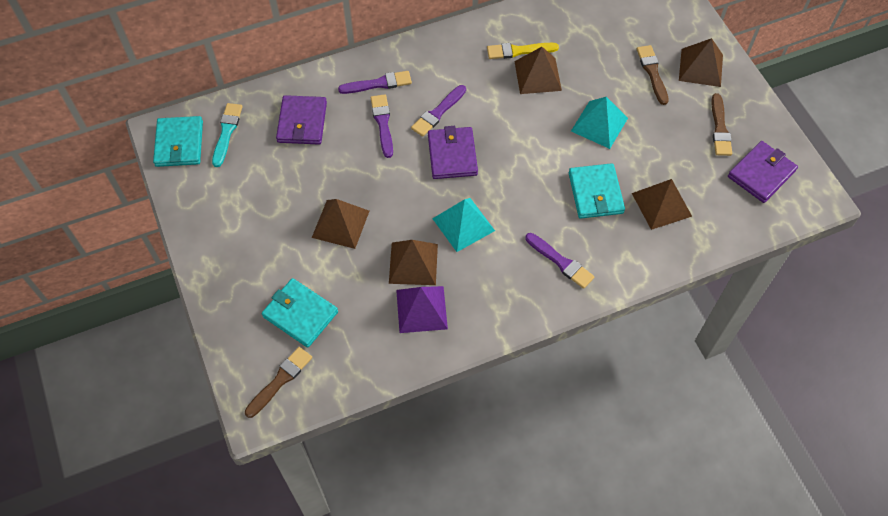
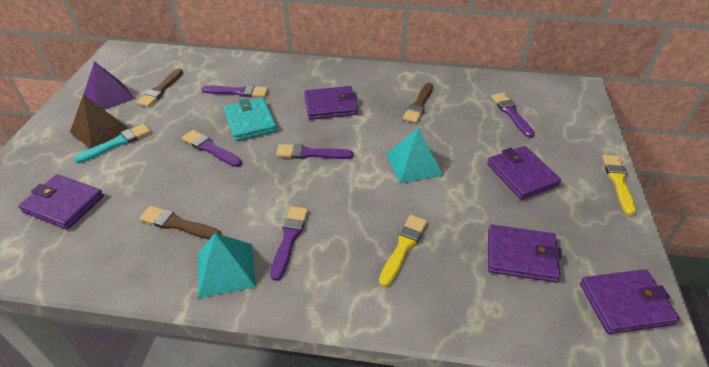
brown pyramid: 5 -> 1
purple brush: 4 -> 5
purple wallet: 3 -> 5
turquoise wallet: 3 -> 1
yellow brush: 1 -> 2

